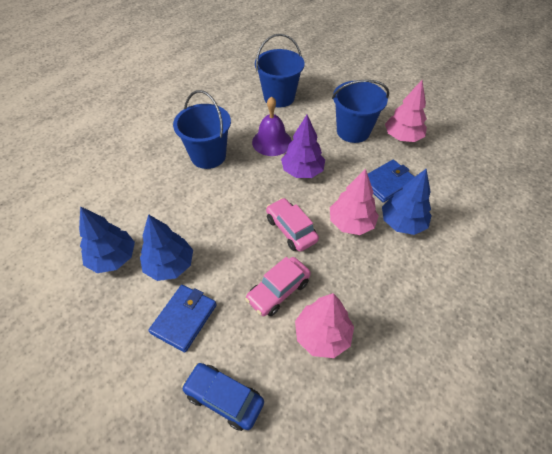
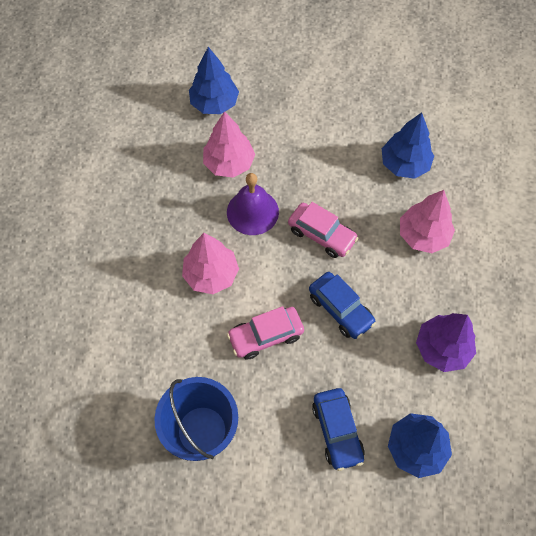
blue bucket: 3 -> 1
blue car: 1 -> 2
blue wallet: 2 -> 0

